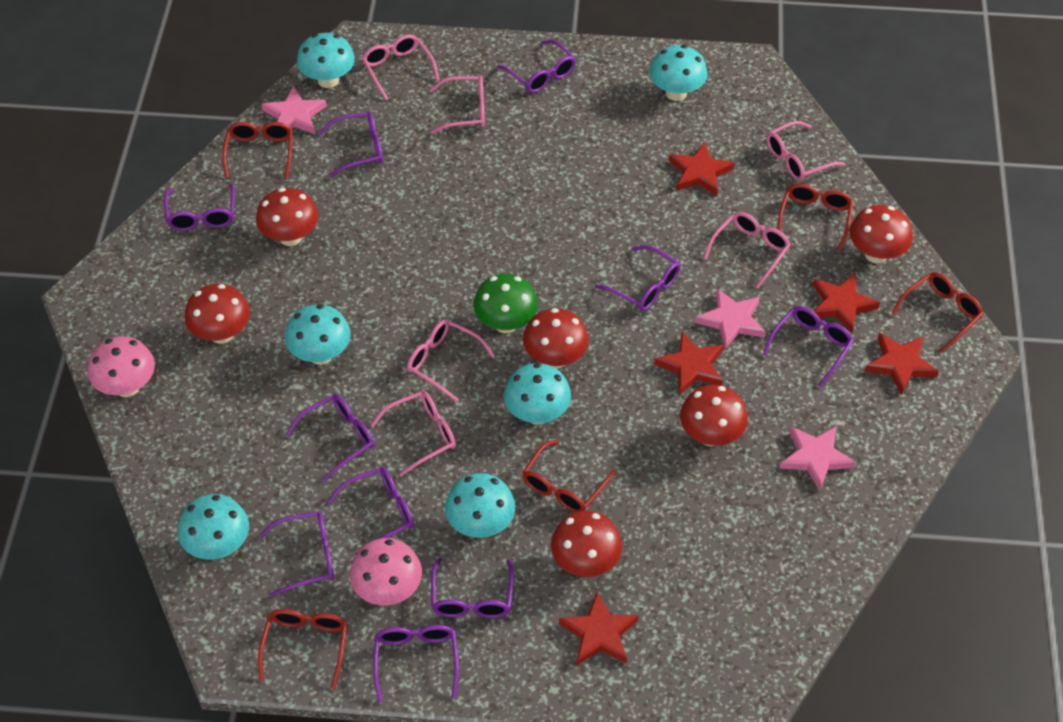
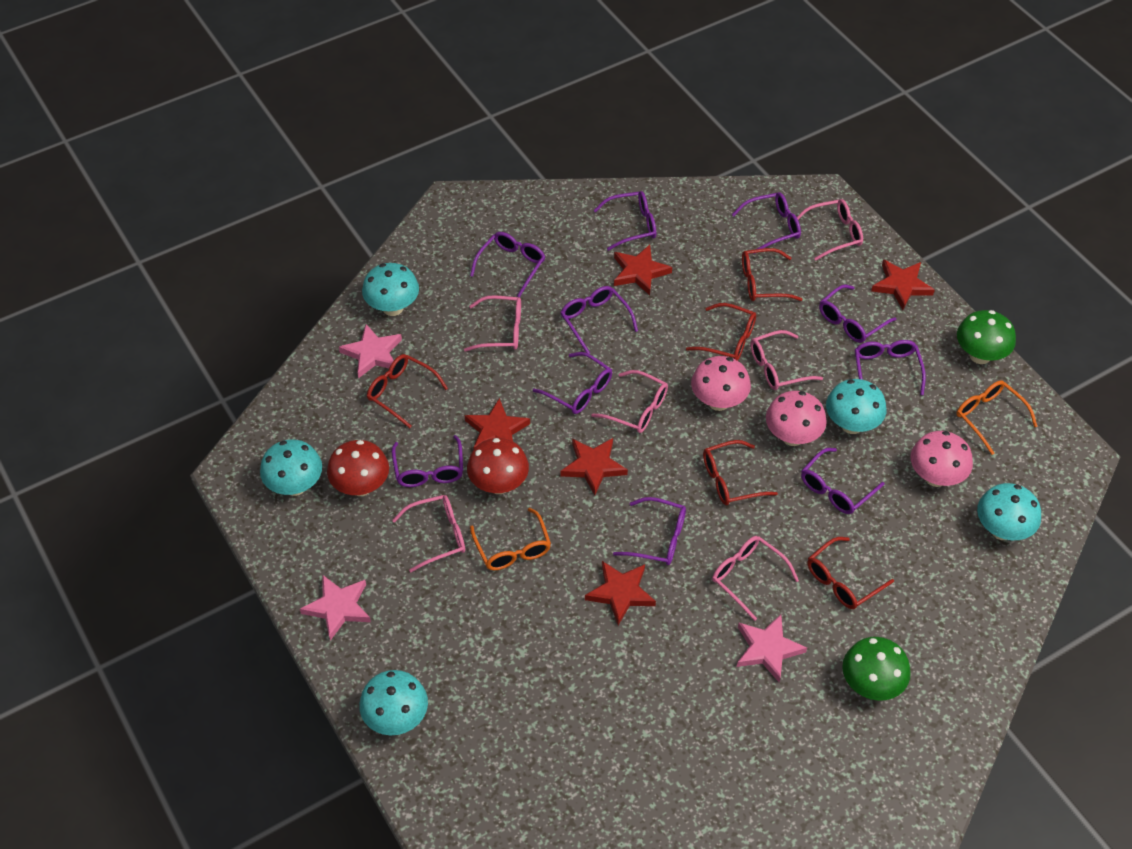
green mushroom: 1 -> 2
orange glasses: 0 -> 2
pink mushroom: 2 -> 3
red mushroom: 6 -> 2
turquoise mushroom: 6 -> 5

